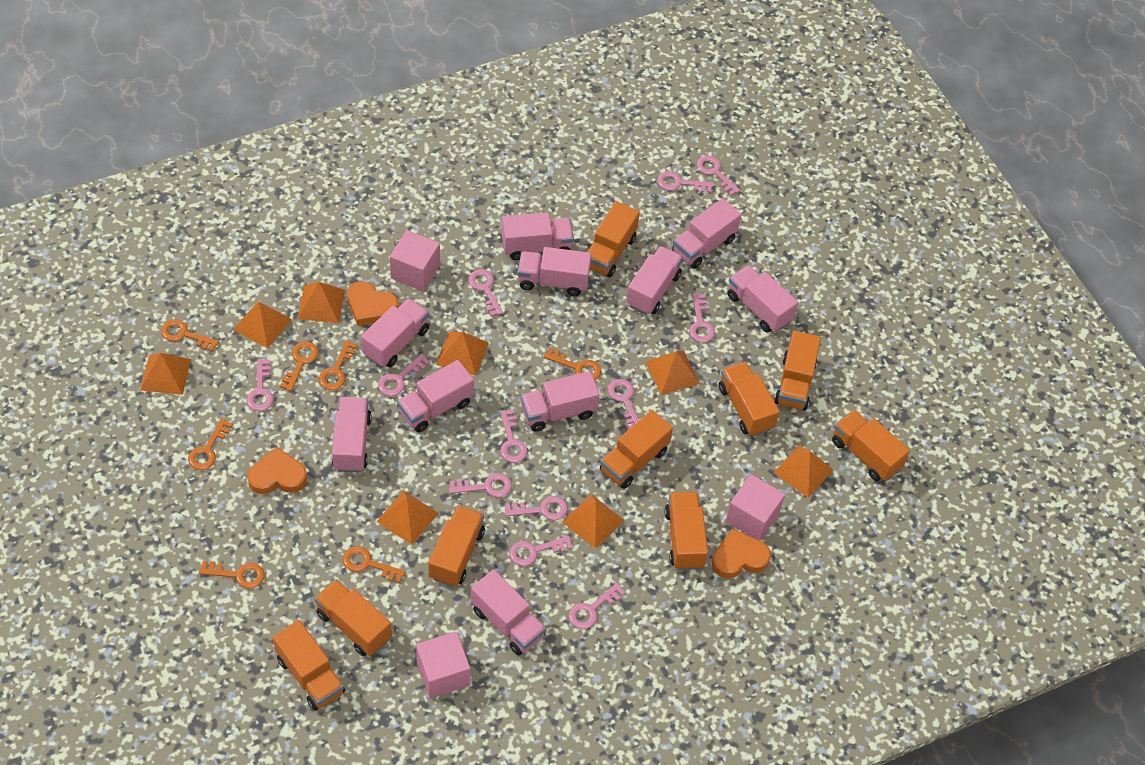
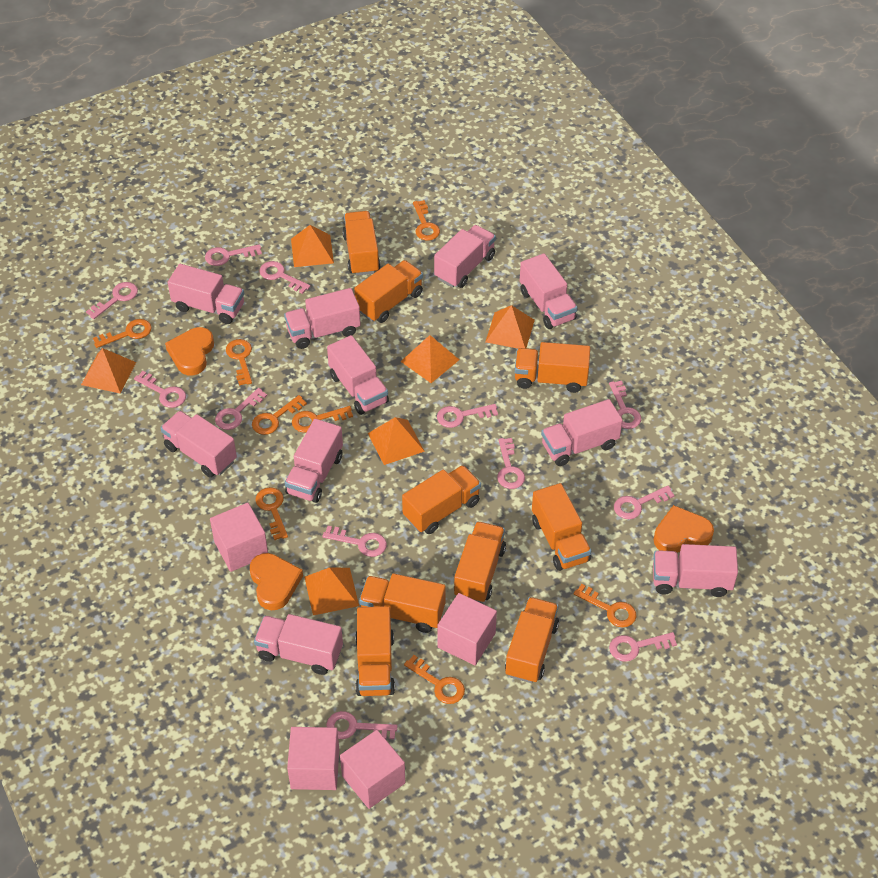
orange key: 7 -> 8
orange pyramid: 8 -> 6
pink cube: 3 -> 4

